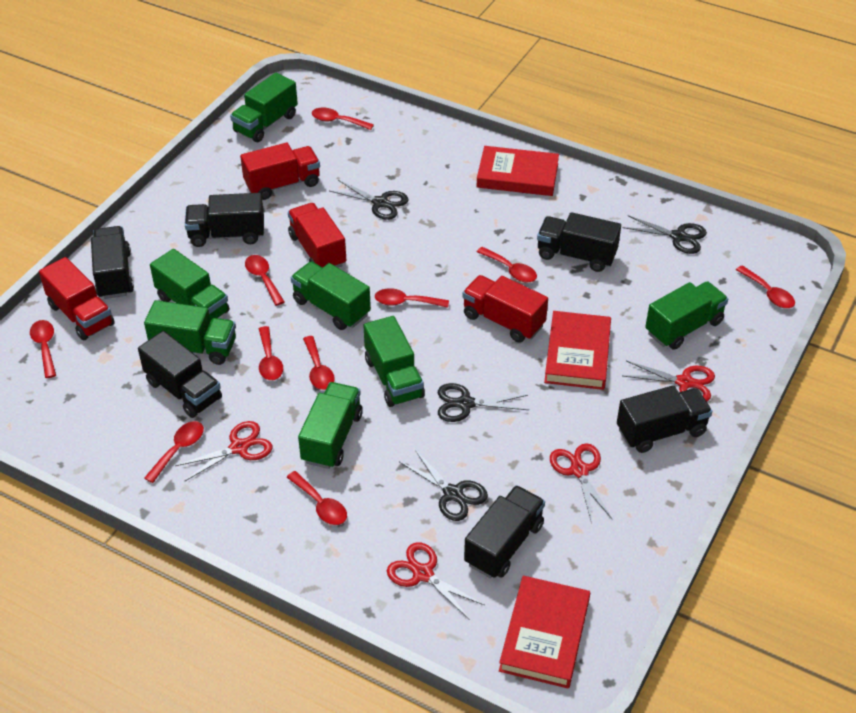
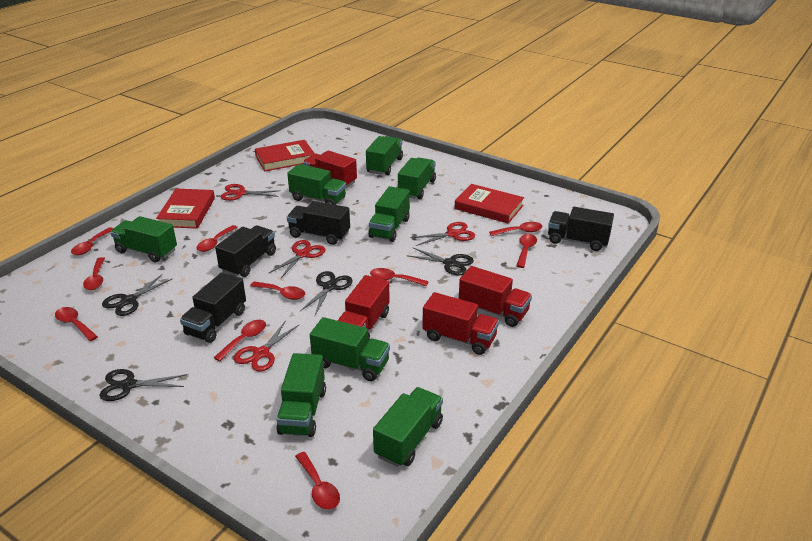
black truck: 6 -> 4
green truck: 7 -> 8

